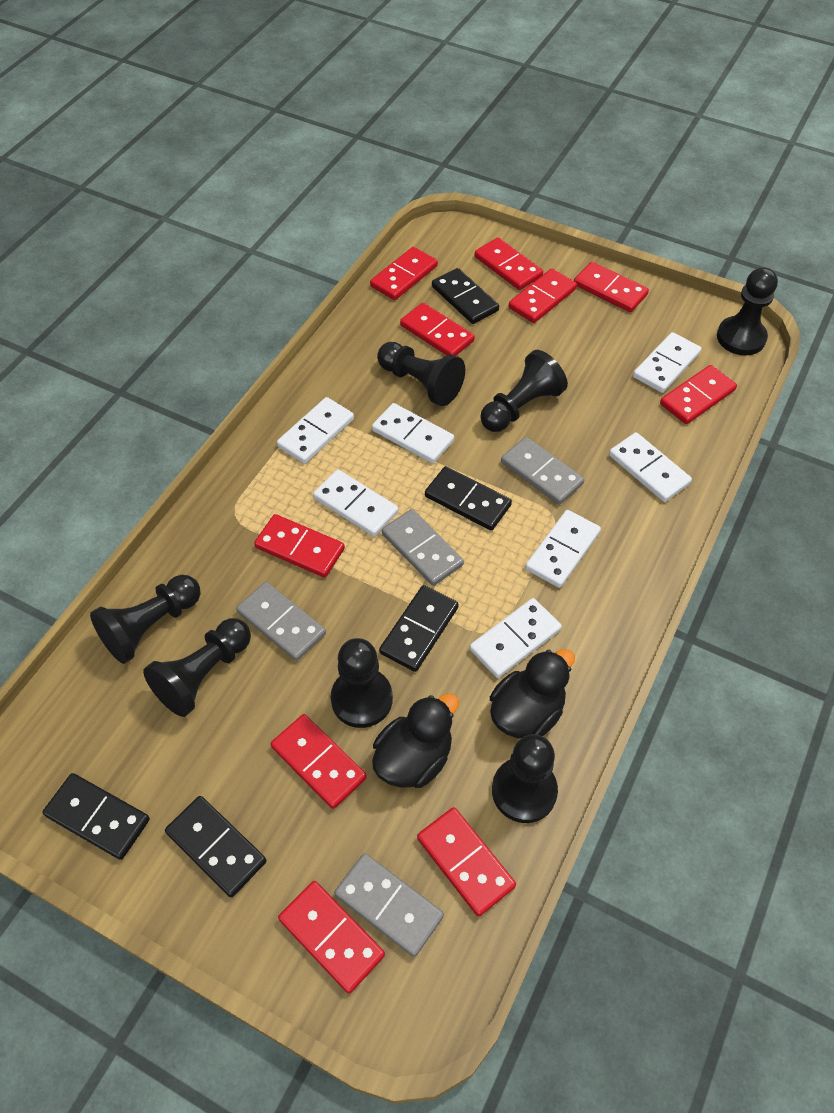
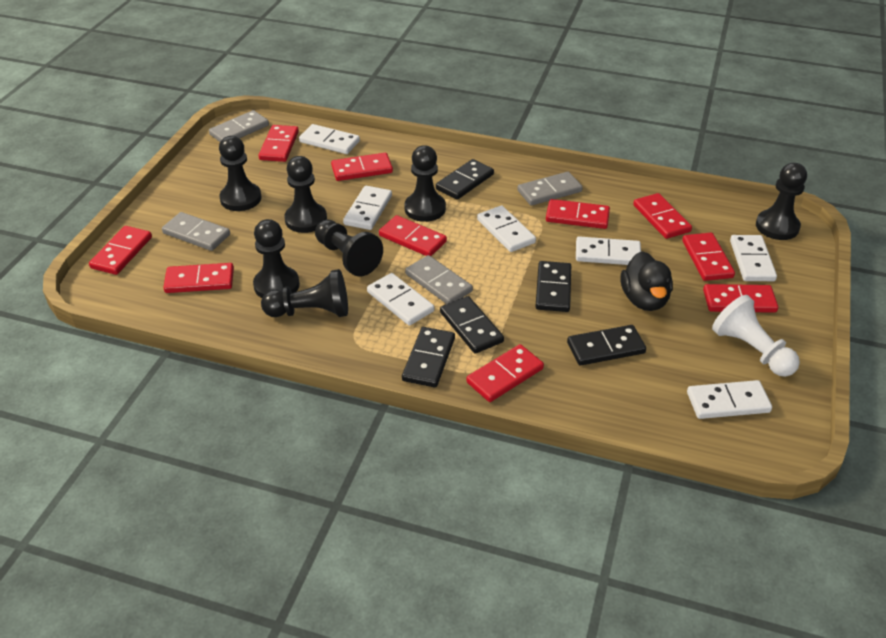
black duck: 2 -> 1
white pawn: 0 -> 1

